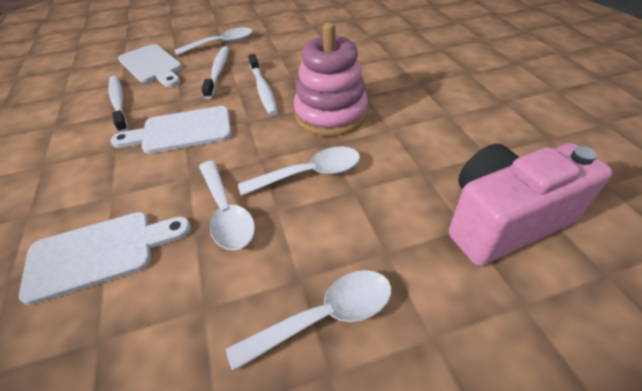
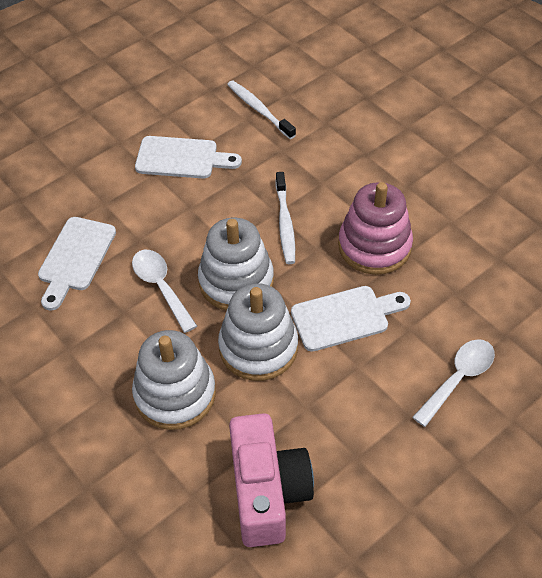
white spoon: 4 -> 2
white stacking toy: 0 -> 3
white toothbrush: 3 -> 2

